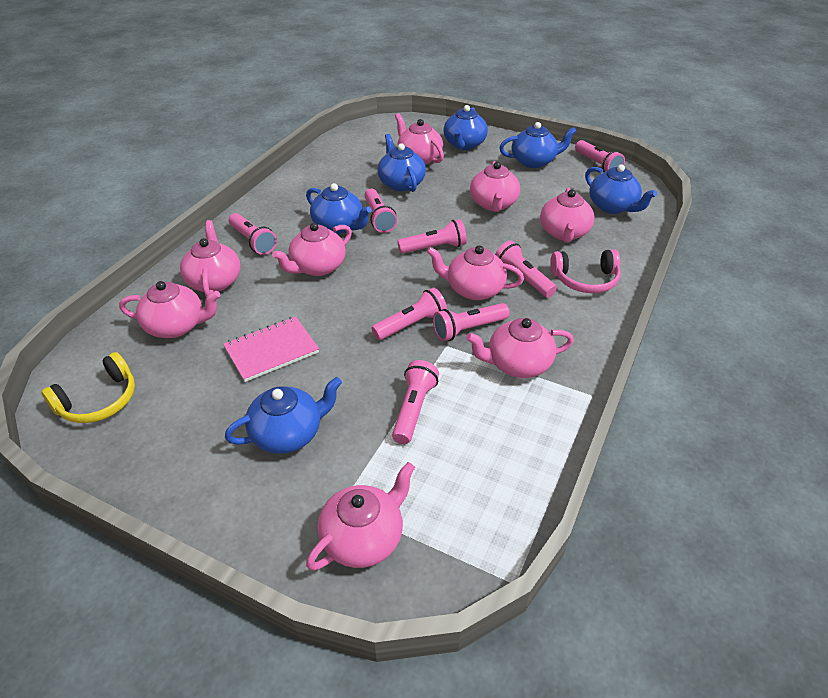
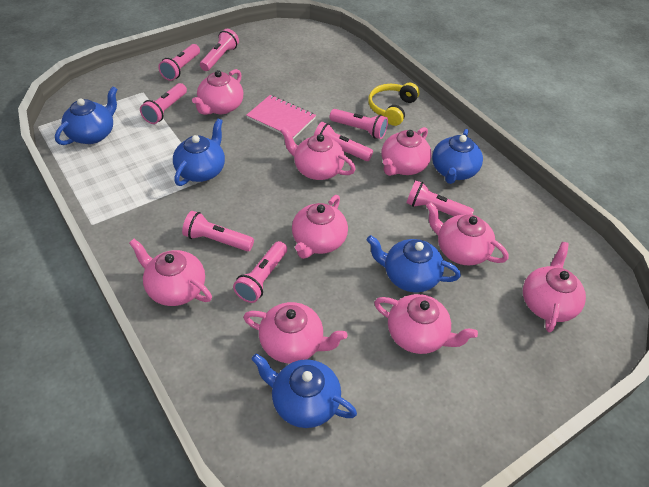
blue teapot: 6 -> 5
pink headphones: 1 -> 0

